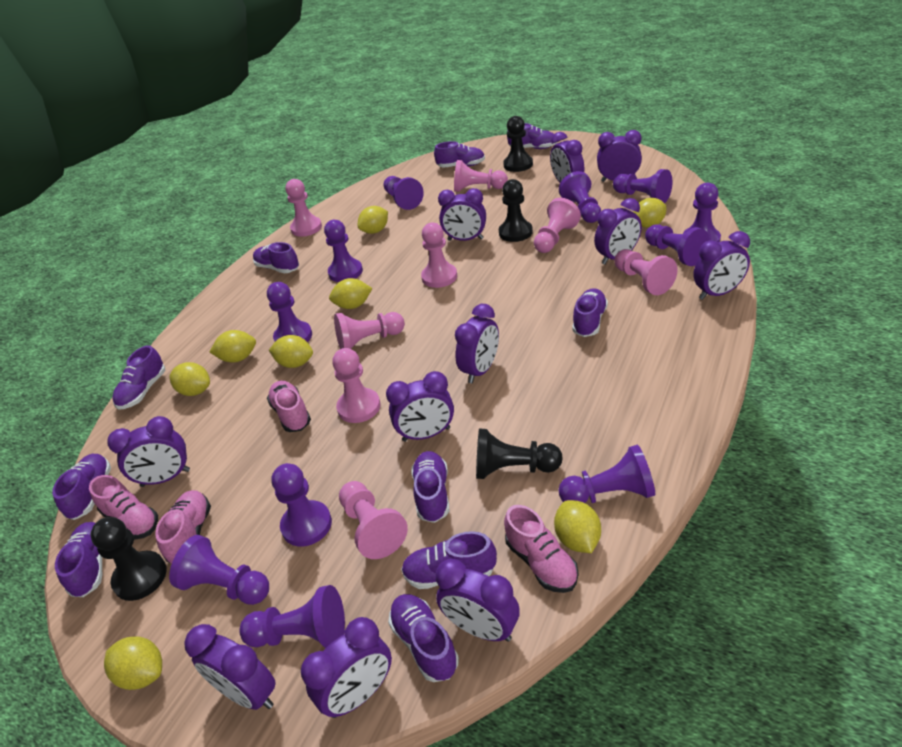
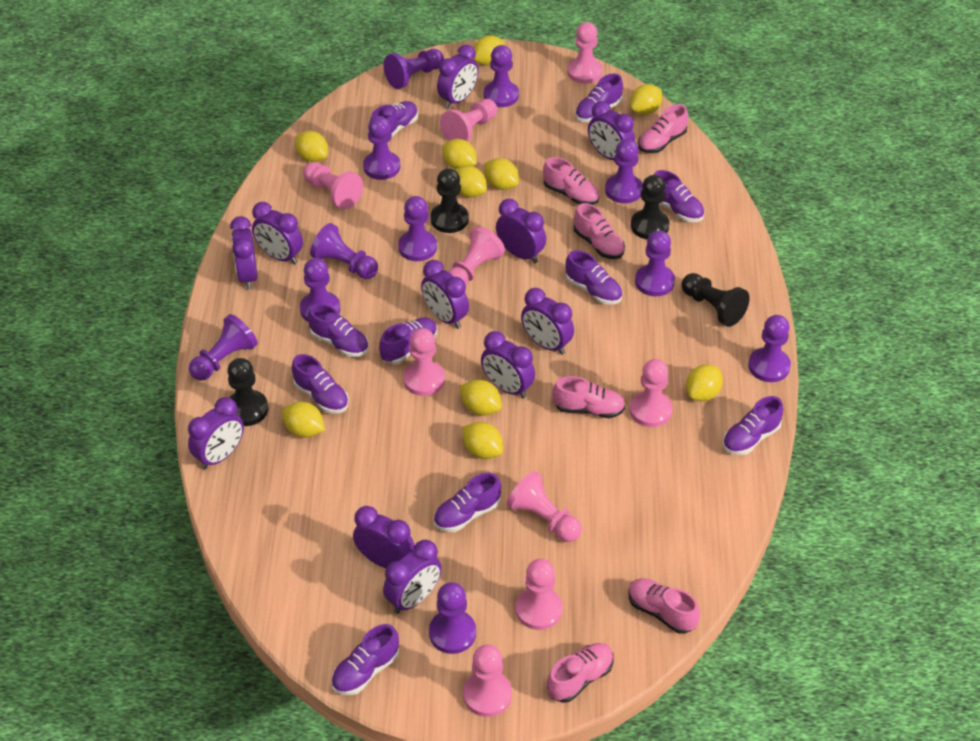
pink pawn: 8 -> 9
pink shoe: 4 -> 6
yellow lemon: 8 -> 10

